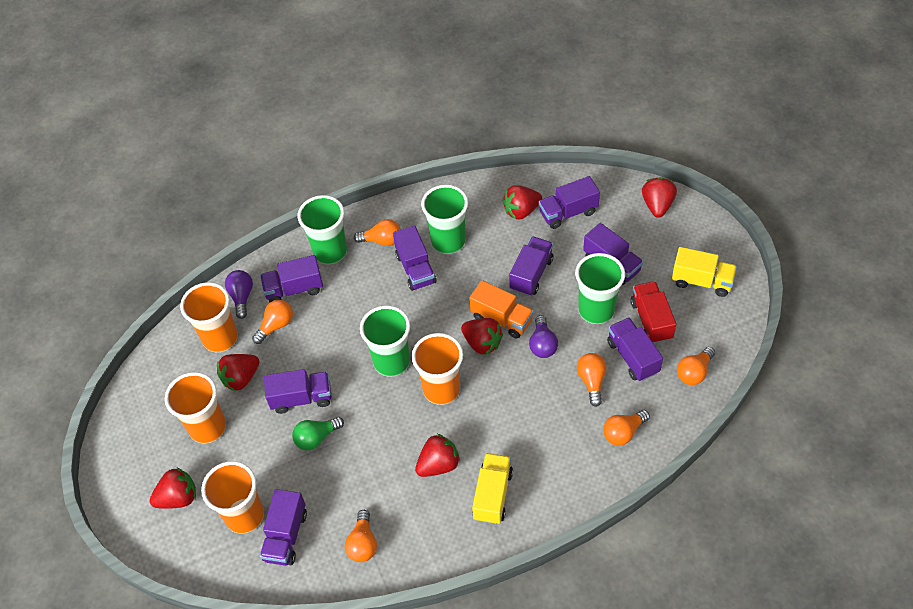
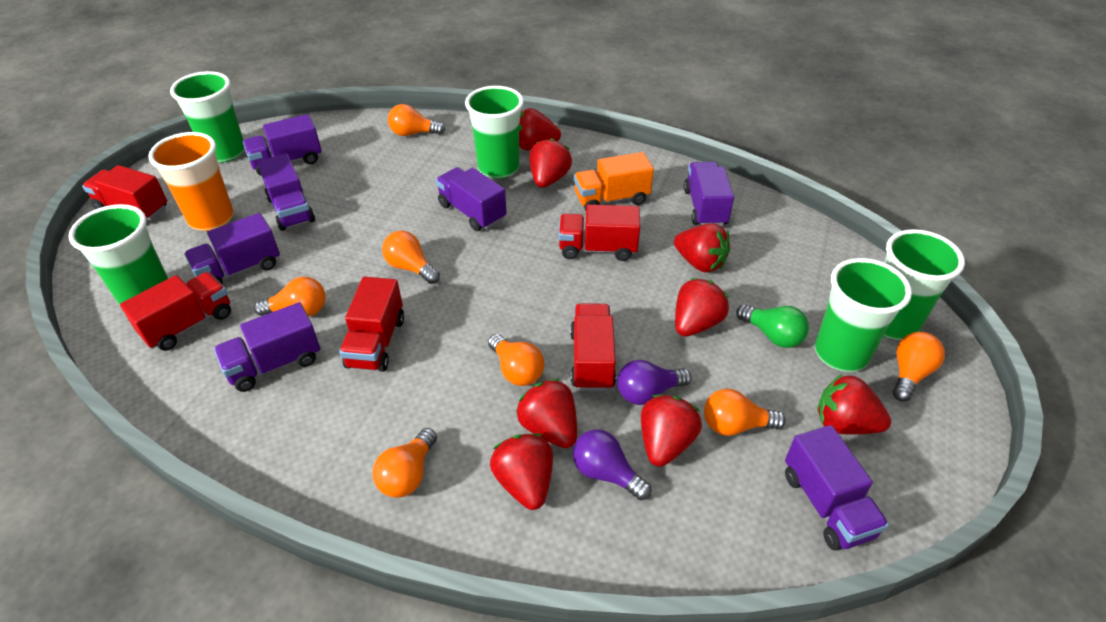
green cup: 4 -> 5
orange cup: 4 -> 1
orange light bulb: 6 -> 7
purple truck: 8 -> 7
red strawberry: 6 -> 8
red truck: 1 -> 5
yellow truck: 2 -> 0

